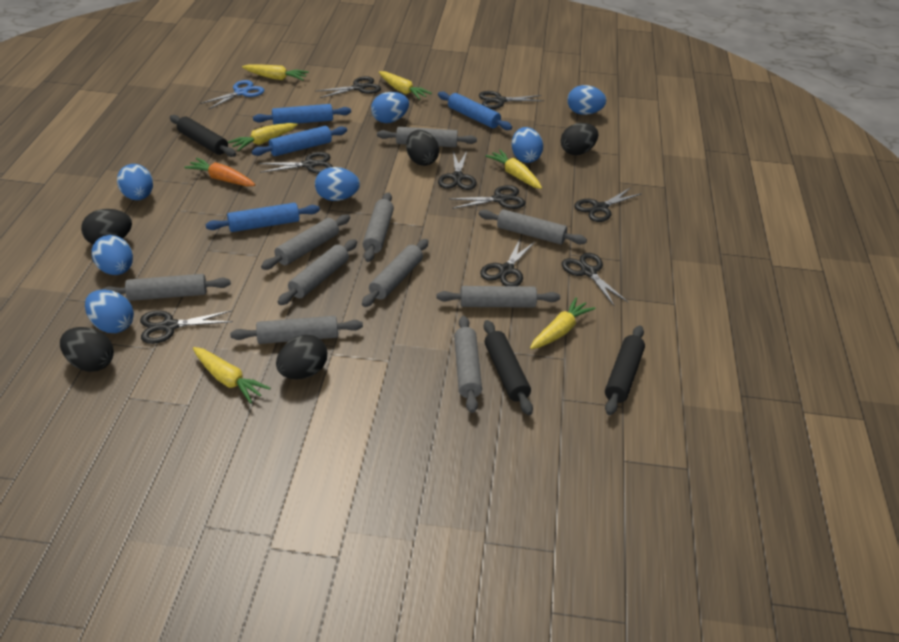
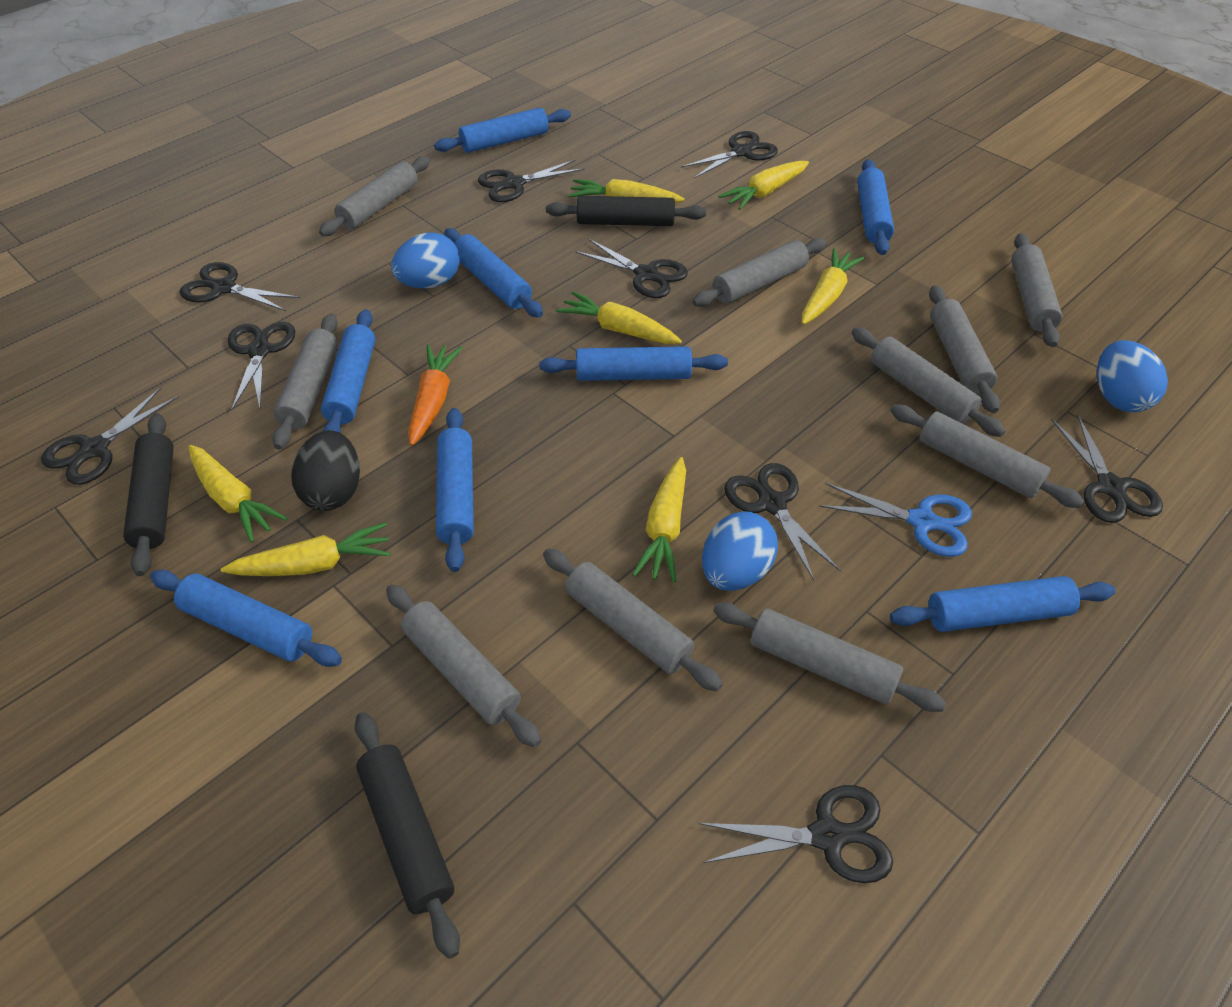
black egg: 5 -> 1
blue egg: 7 -> 3
blue rolling pin: 4 -> 8
yellow carrot: 6 -> 7

